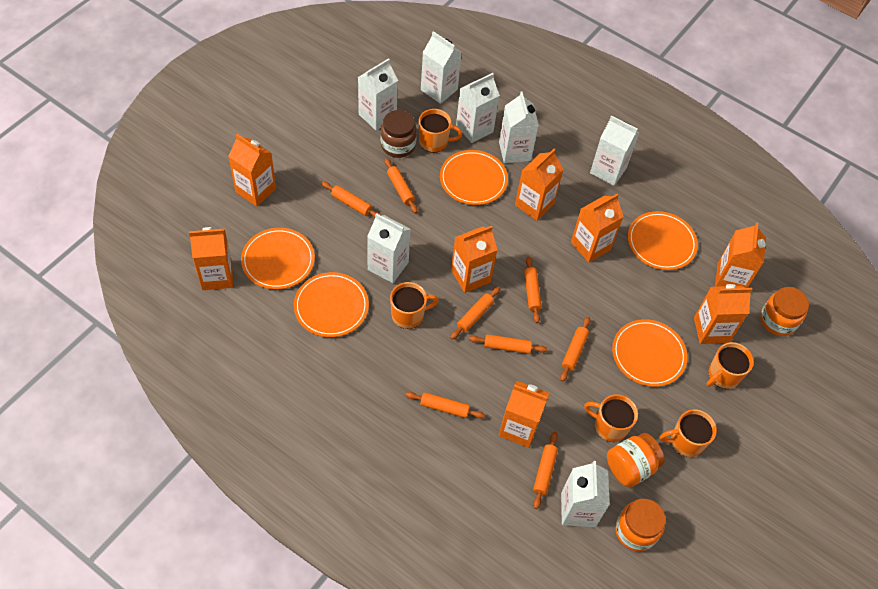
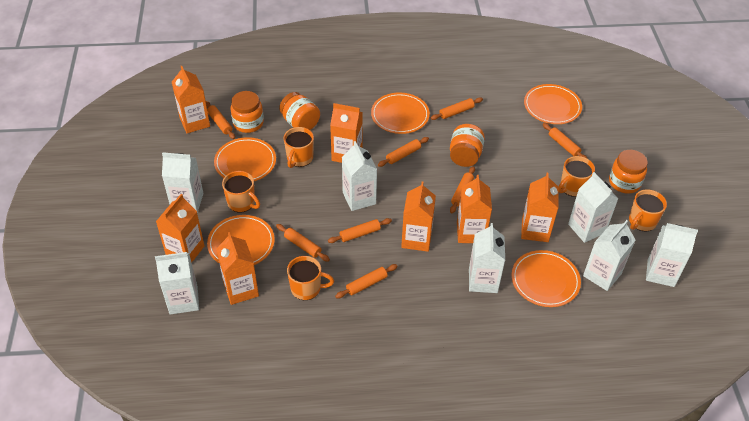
brown jar: 1 -> 0
orange carton: 8 -> 7
orange jar: 3 -> 4

